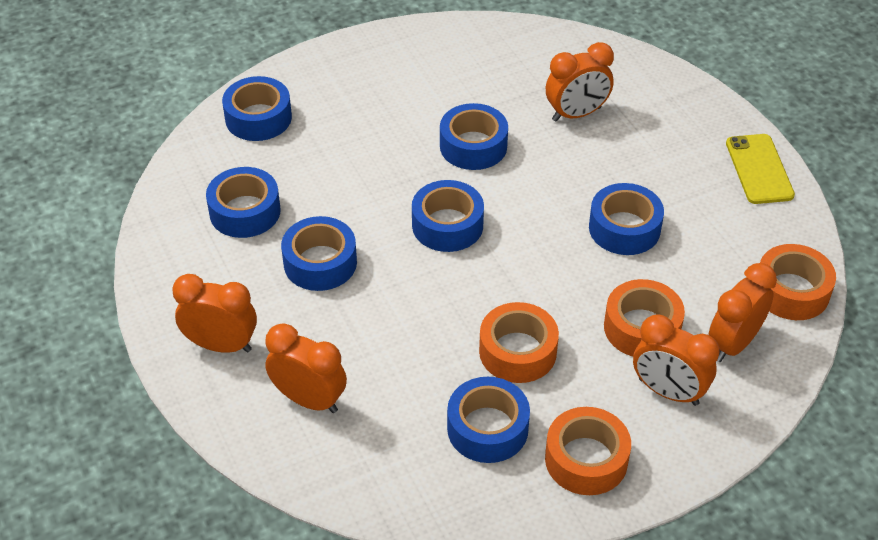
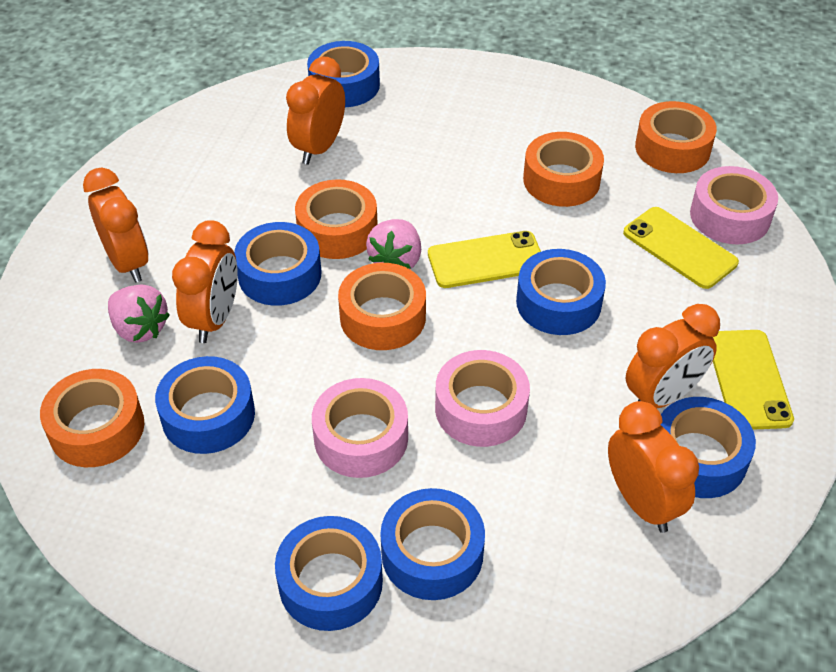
orange tape: 4 -> 5
pink strawberry: 0 -> 2
pink tape: 0 -> 3
yellow phone: 1 -> 3

